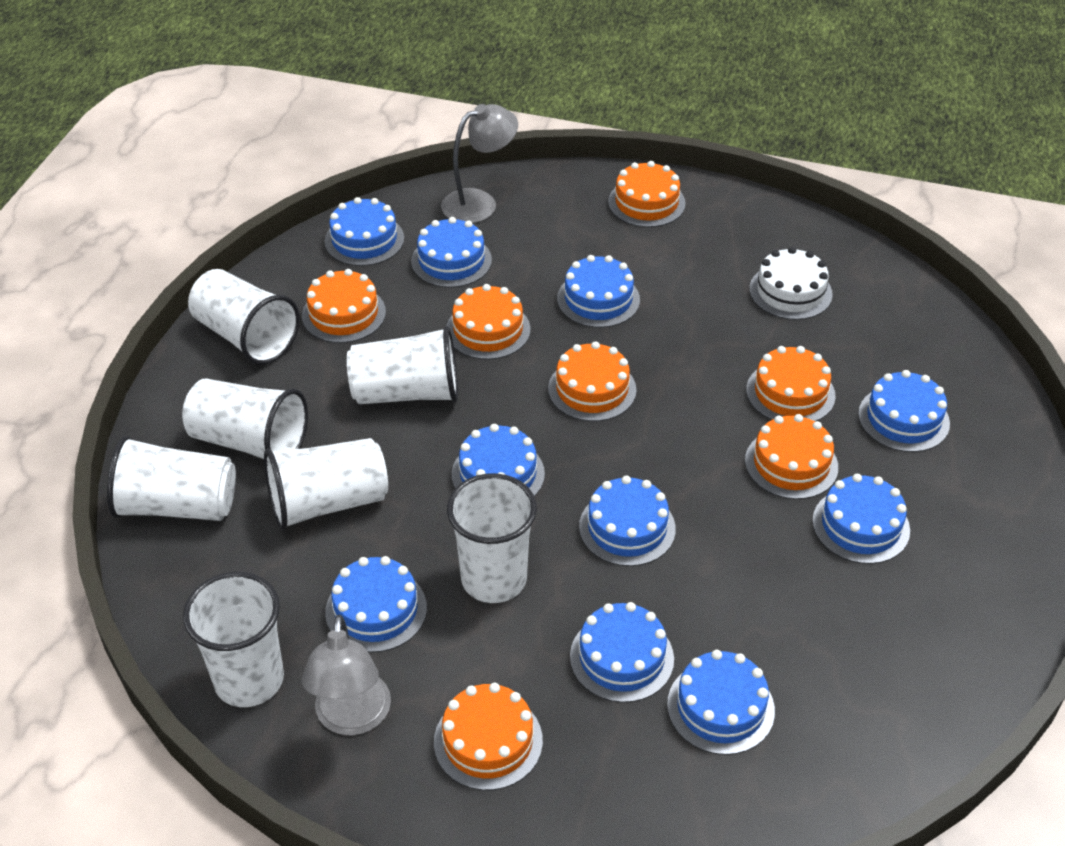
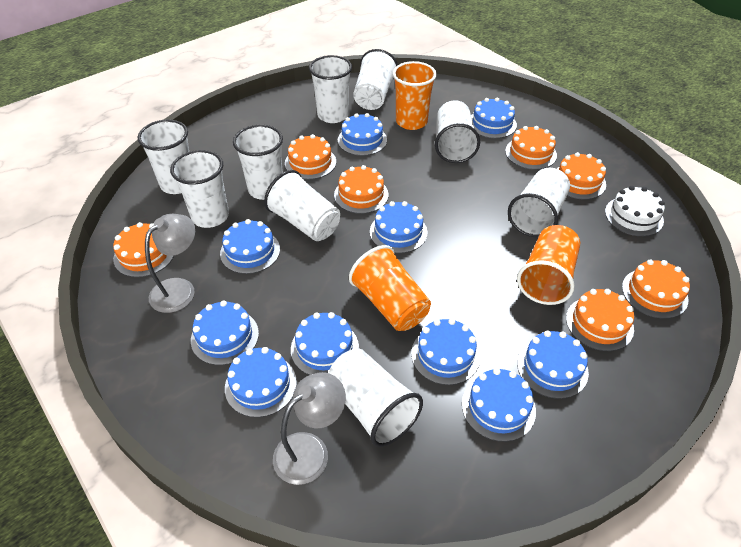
orange cup: 0 -> 3
white cup: 7 -> 9

